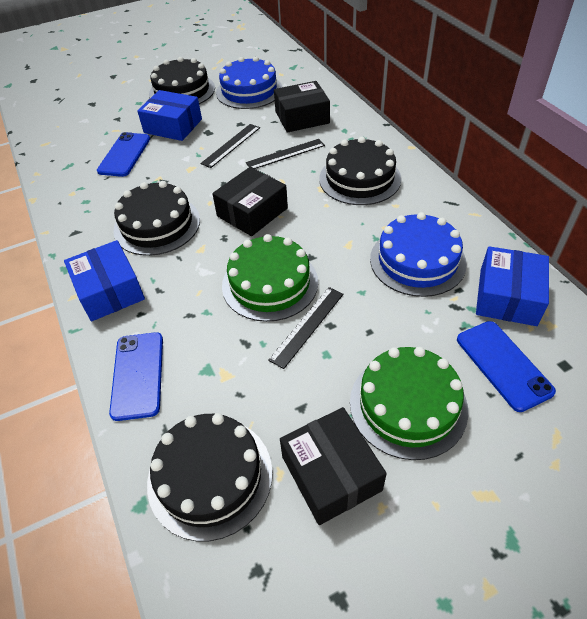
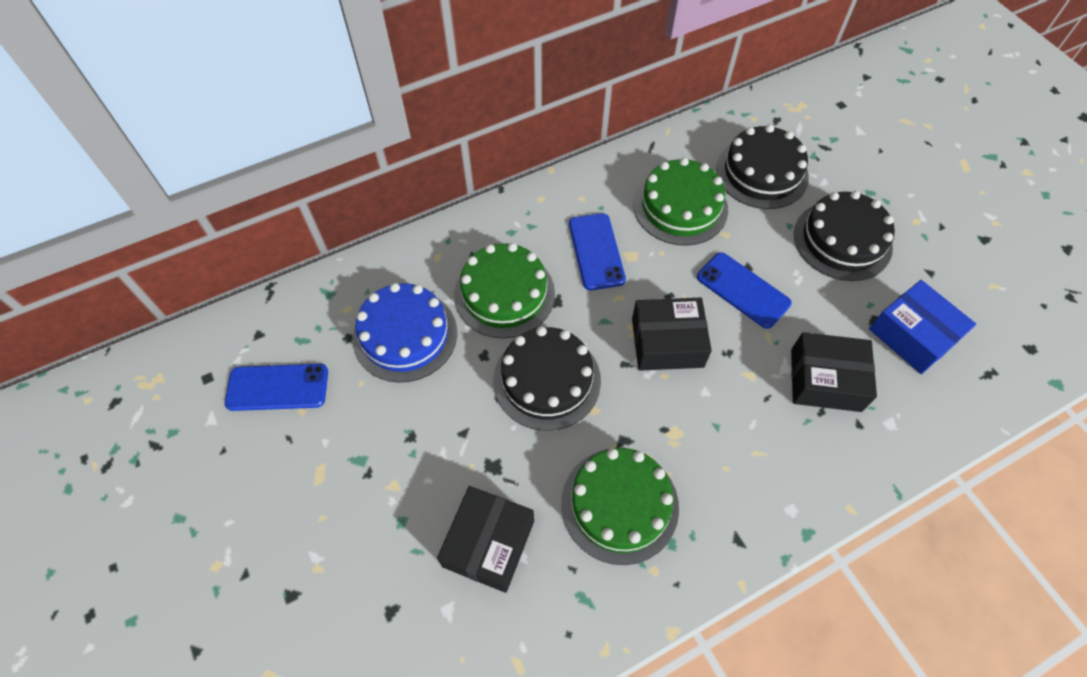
black cake: 4 -> 3
black ruler: 3 -> 0
blue box: 3 -> 1
blue cake: 2 -> 1
green cake: 2 -> 3

